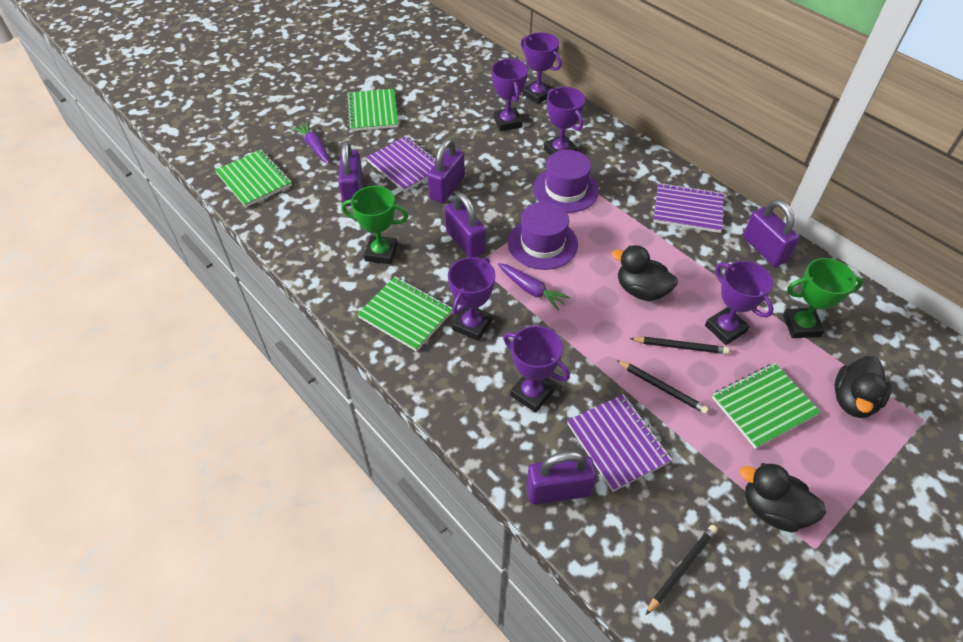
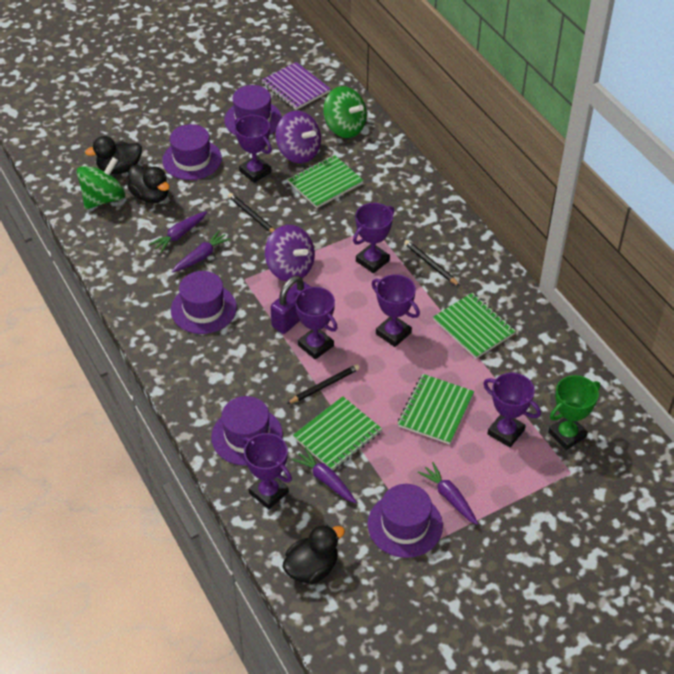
green spinning top: 0 -> 2
green trophy: 2 -> 1
purple carrot: 2 -> 4
purple hat: 2 -> 5
purple notebook: 3 -> 1
purple padlock: 5 -> 1
purple spinning top: 0 -> 2

